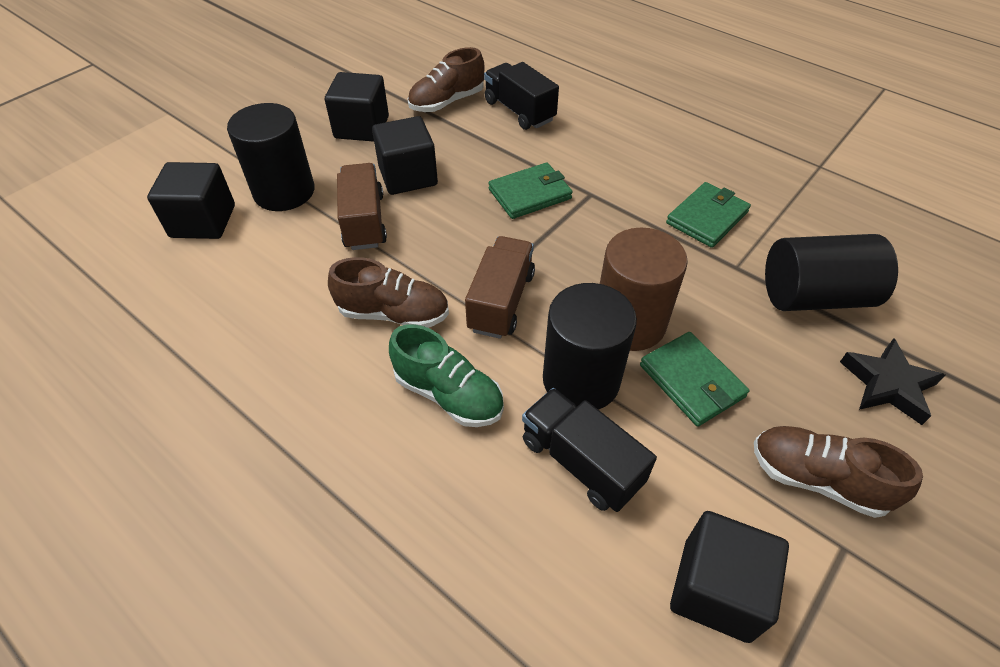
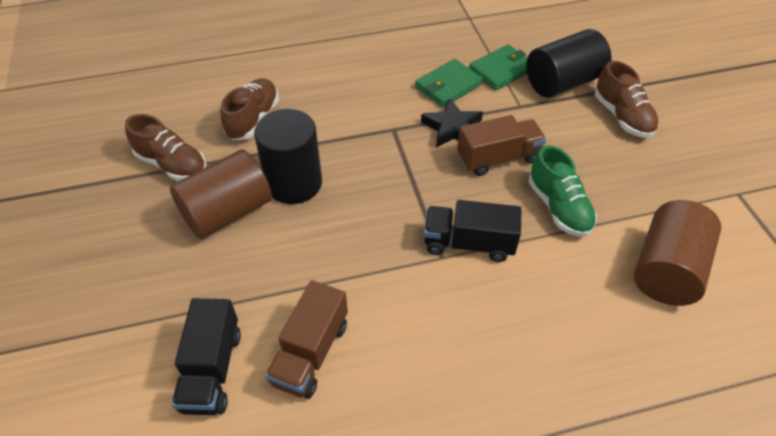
black cube: 4 -> 0
black cylinder: 3 -> 2
brown cylinder: 1 -> 2
green wallet: 3 -> 2

